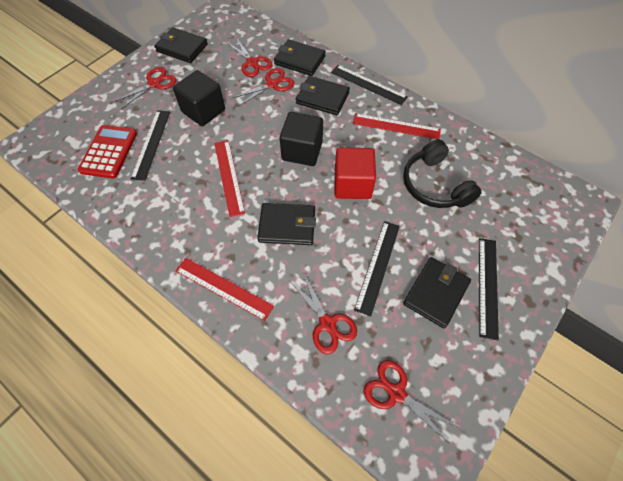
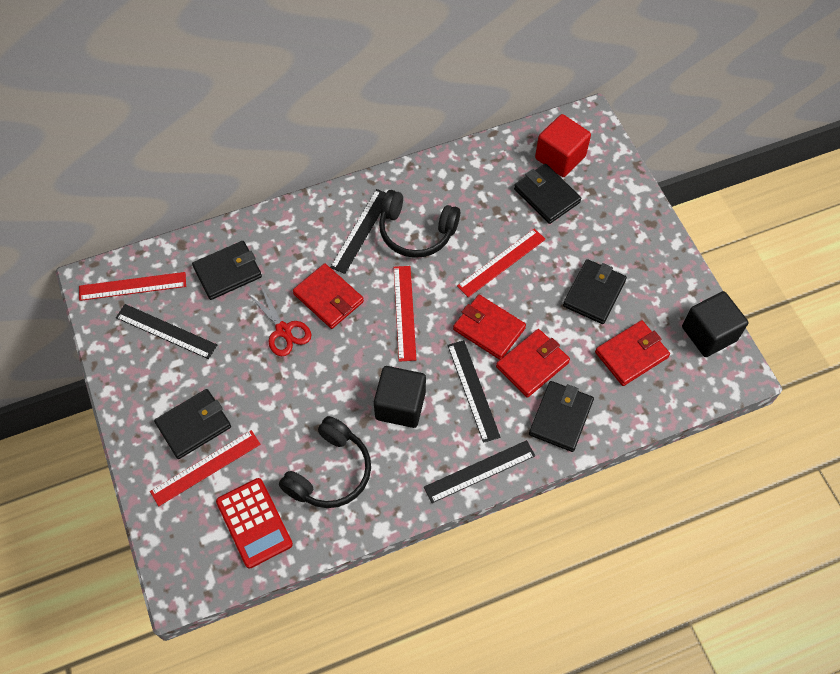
black headphones: 1 -> 2
red ruler: 3 -> 4
red scissors: 5 -> 1
red wallet: 0 -> 4

